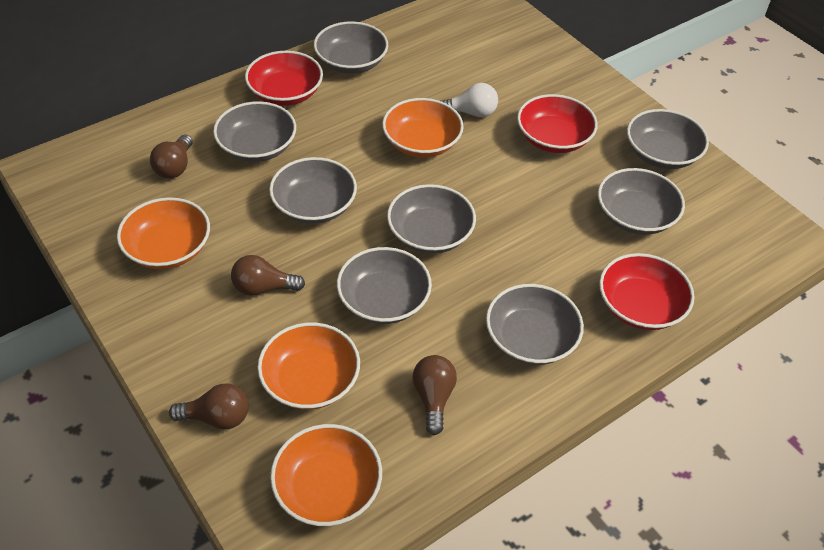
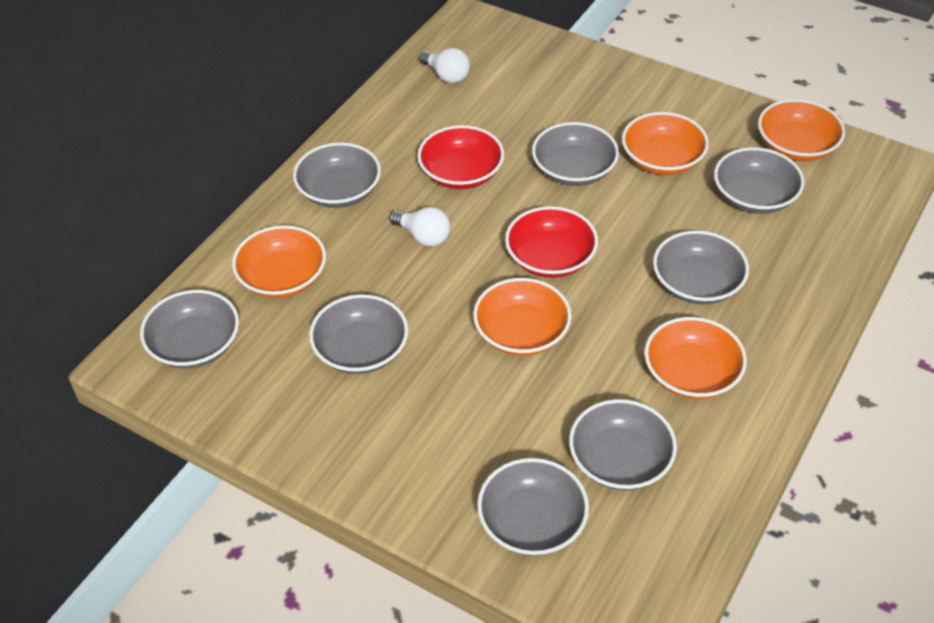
brown light bulb: 4 -> 0
orange bowl: 4 -> 5
red bowl: 3 -> 2
white light bulb: 1 -> 2

